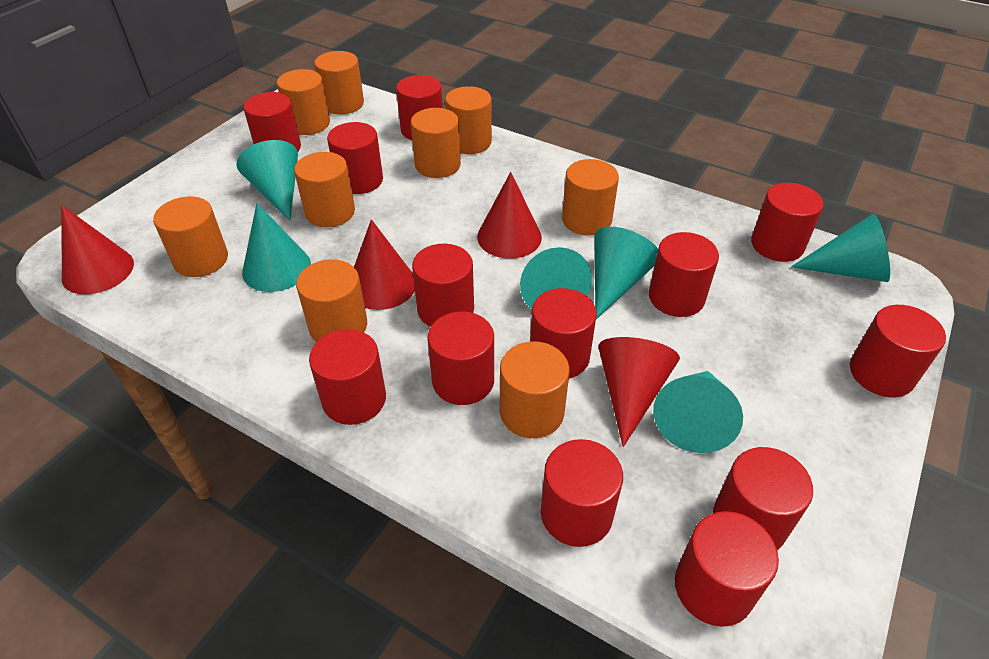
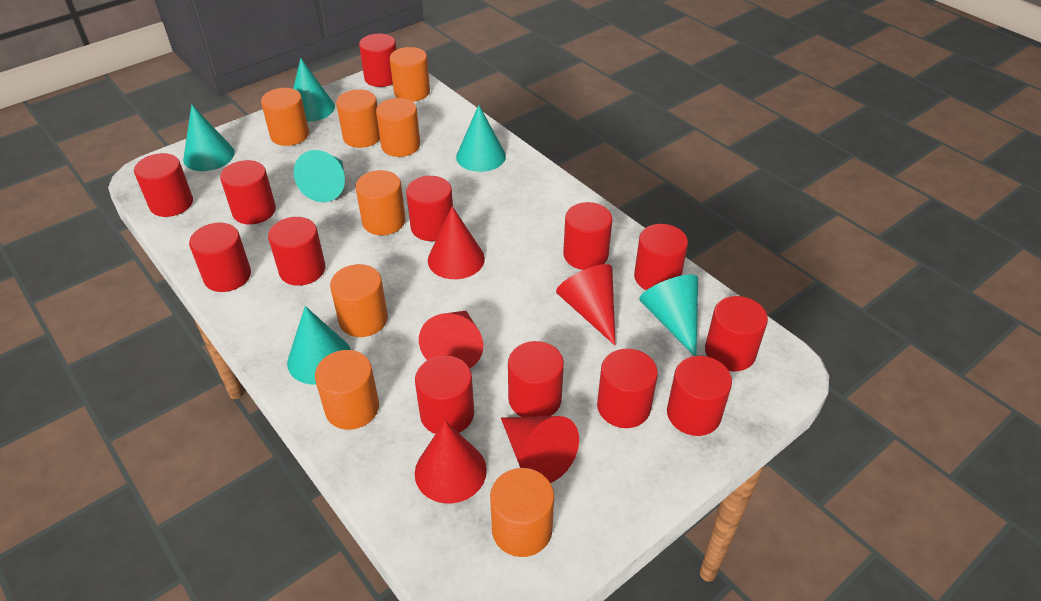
orange cylinder: 9 -> 8
red cone: 4 -> 5

